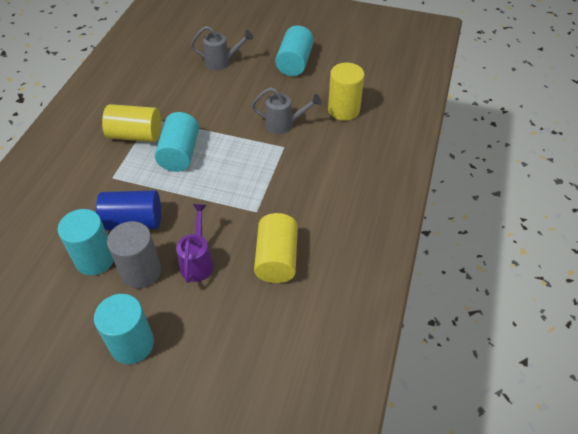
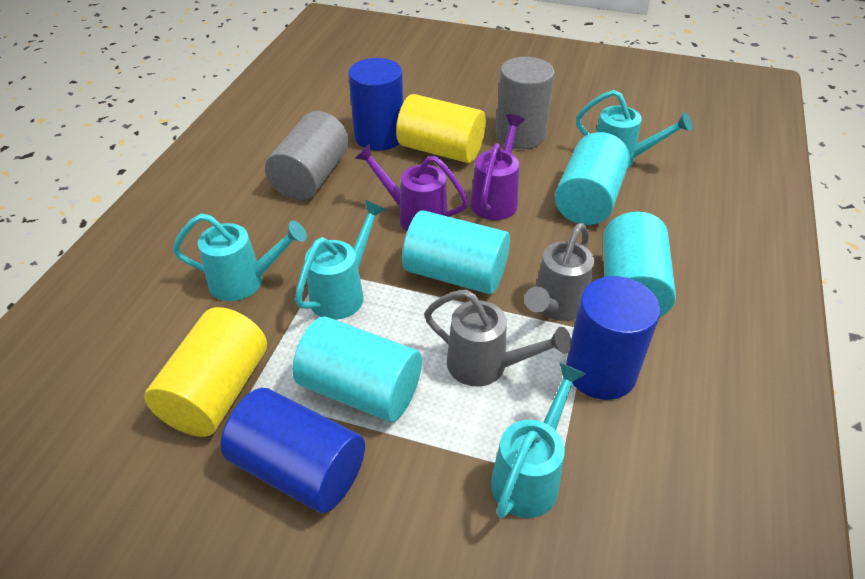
blue cylinder: 1 -> 3
grey cylinder: 1 -> 2
purple watering can: 1 -> 2
turquoise watering can: 0 -> 4
yellow cylinder: 3 -> 2

